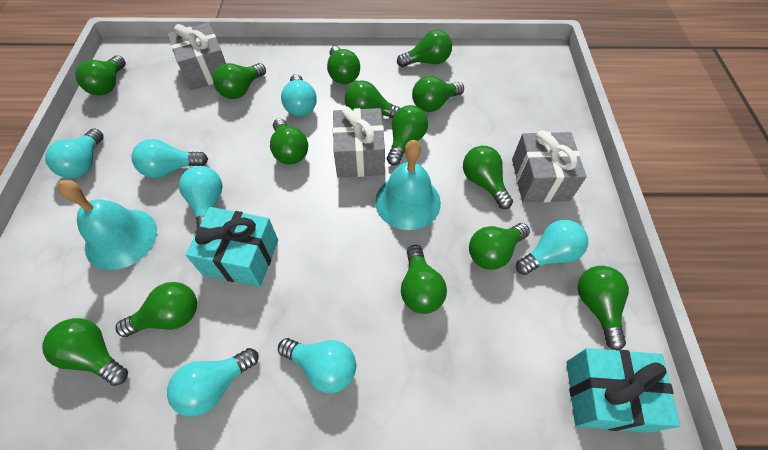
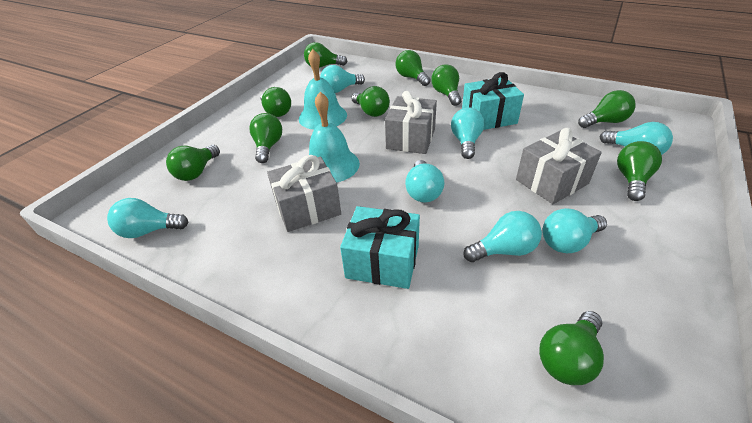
green light bulb: 14 -> 10

